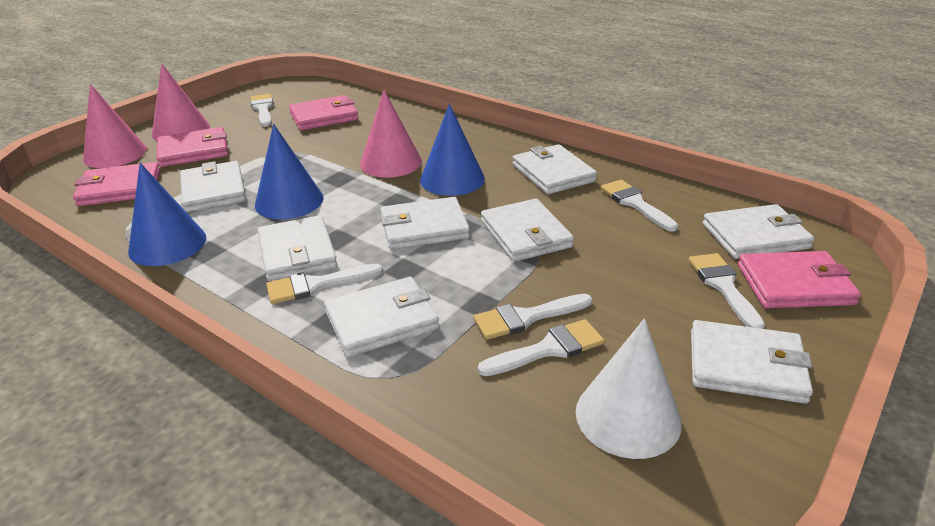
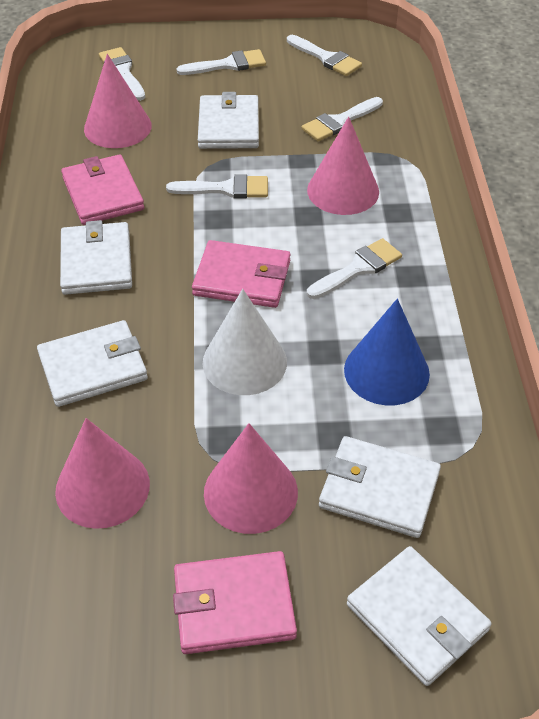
blue cone: 3 -> 1
pink cone: 3 -> 4
pink wallet: 4 -> 3
white wallet: 8 -> 5

